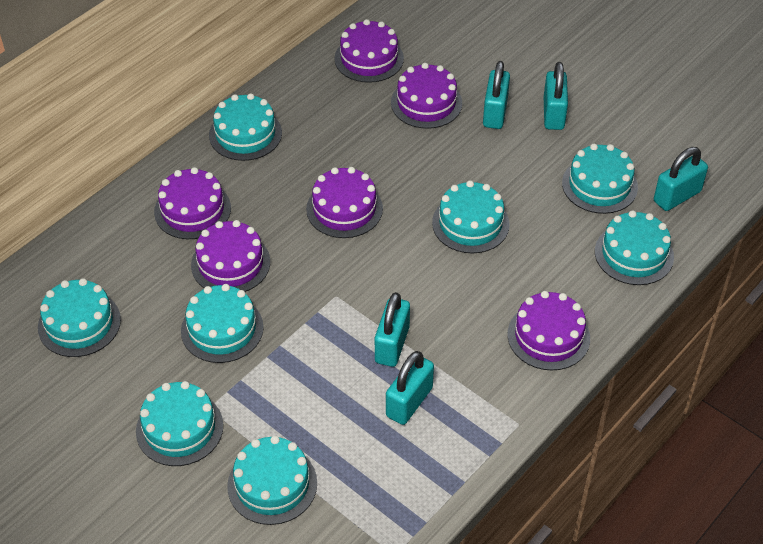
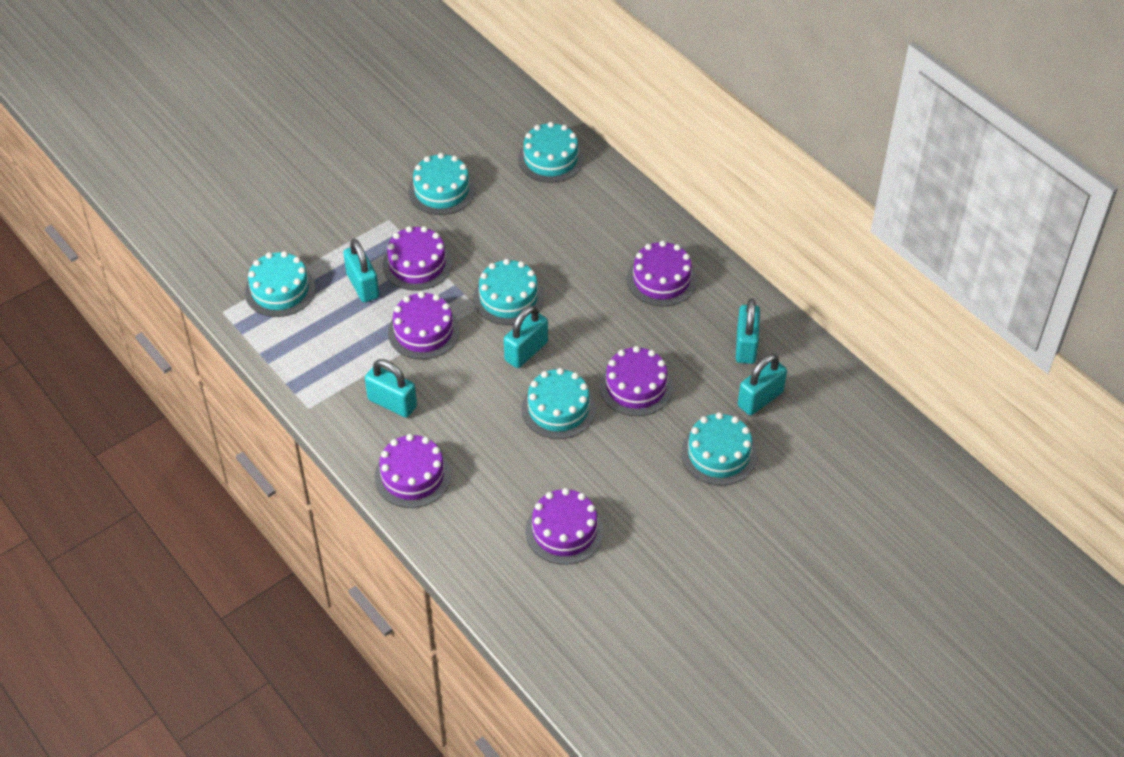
turquoise cake: 8 -> 6

